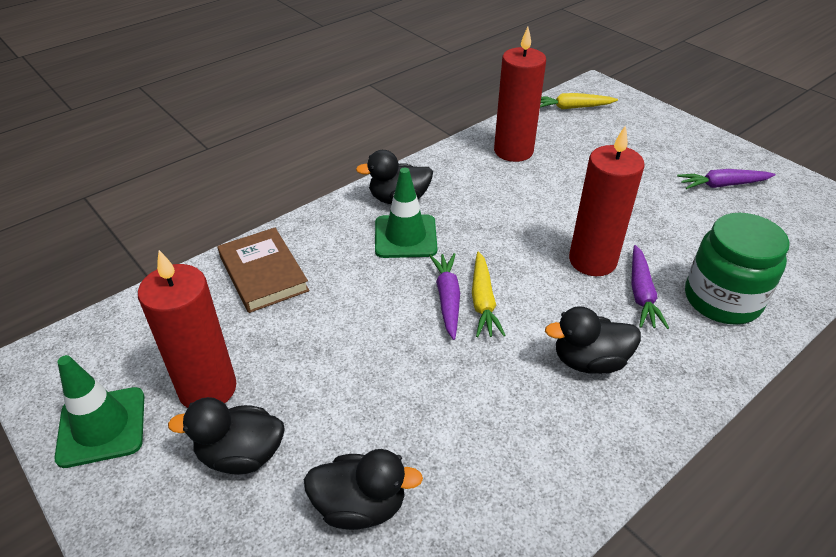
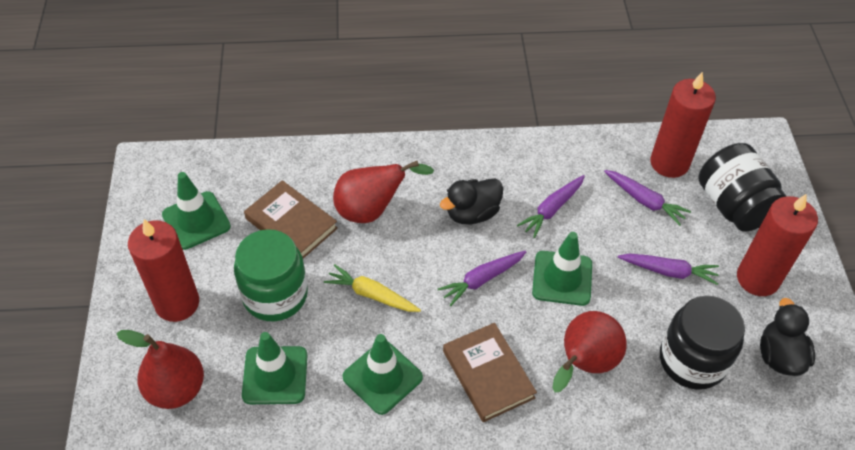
black duck: 4 -> 2
black jar: 0 -> 2
brown book: 1 -> 2
green traffic cone: 2 -> 4
purple carrot: 3 -> 4
red pear: 0 -> 3
yellow carrot: 2 -> 1

